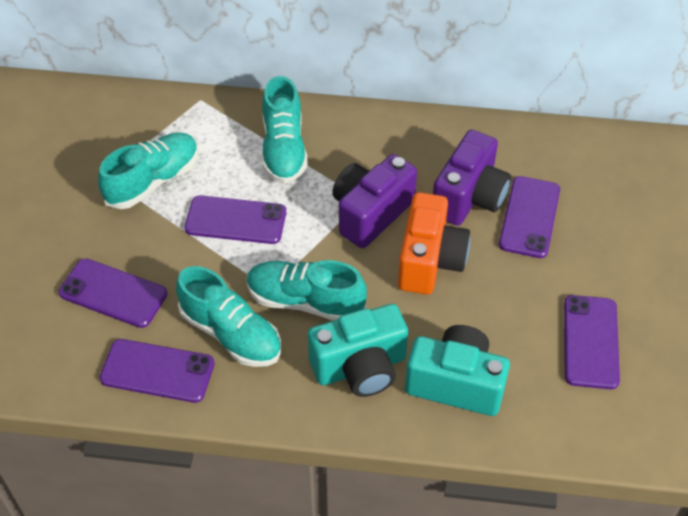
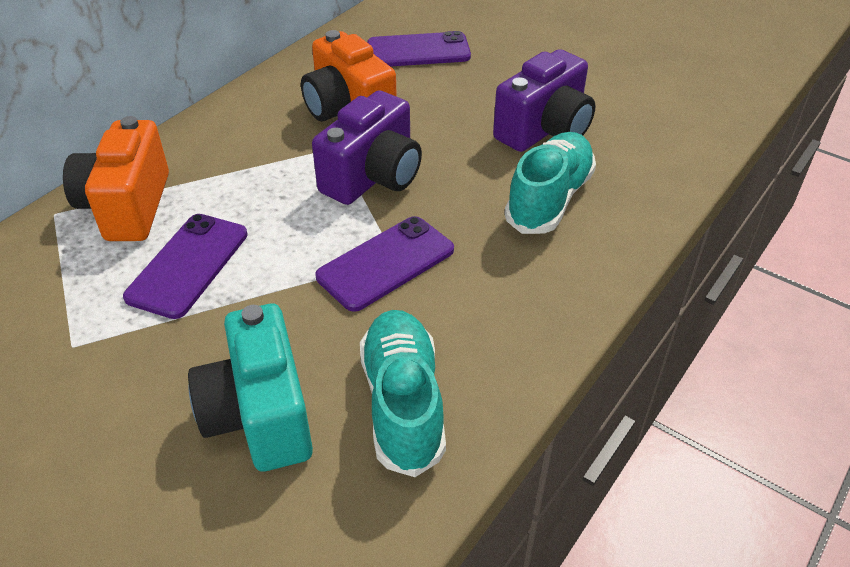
orange camera: 1 -> 2
purple phone: 5 -> 3
turquoise camera: 2 -> 1
turquoise shoe: 4 -> 2

